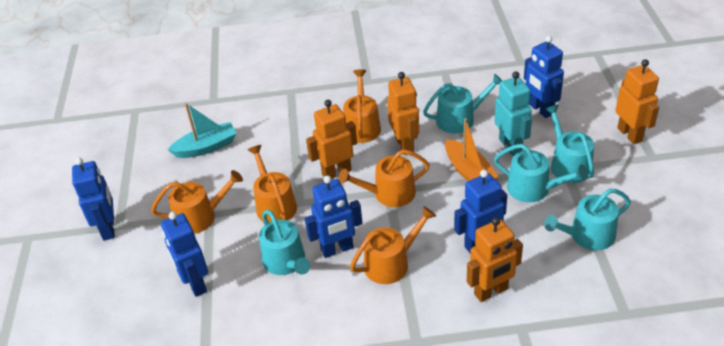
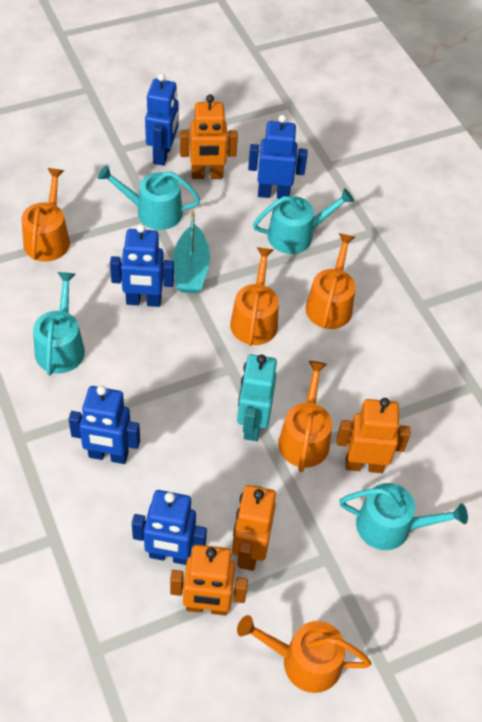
orange boat: 1 -> 0
turquoise watering can: 5 -> 4

